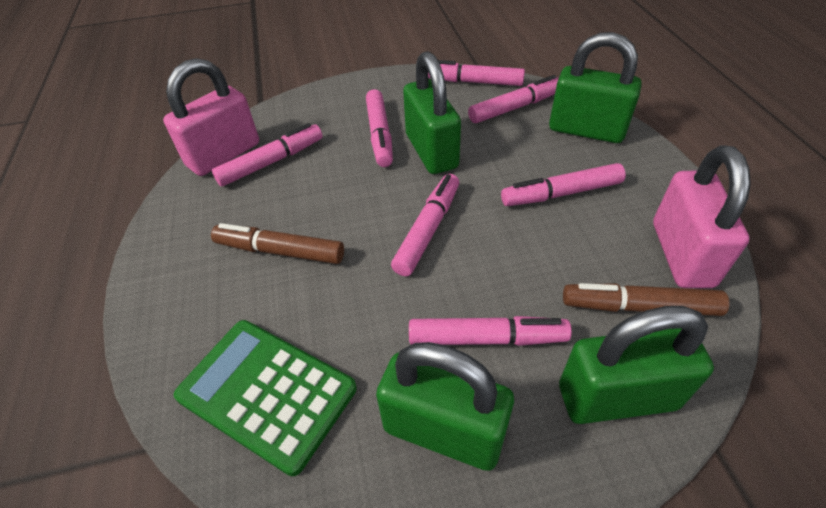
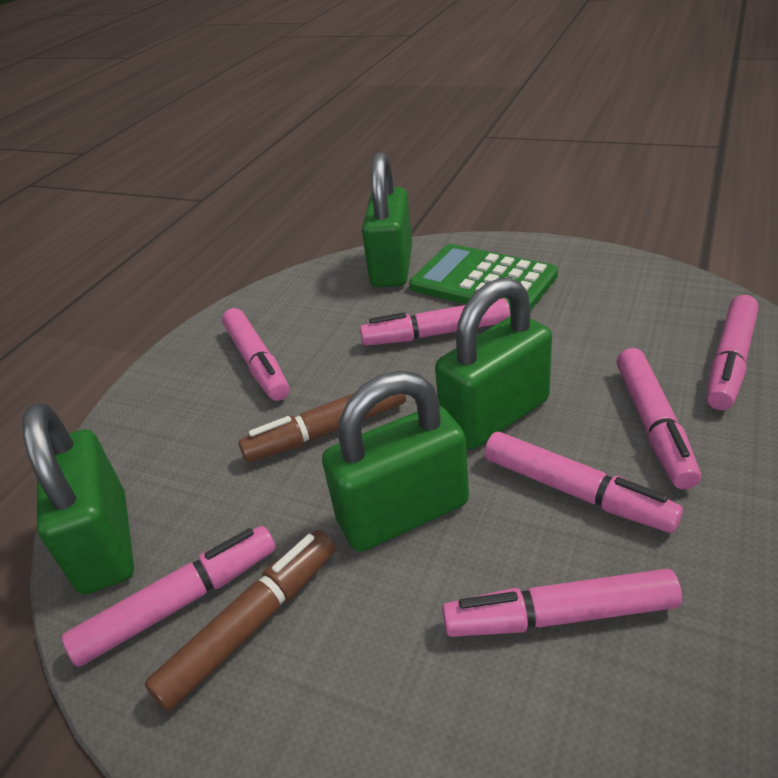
pink padlock: 2 -> 0

